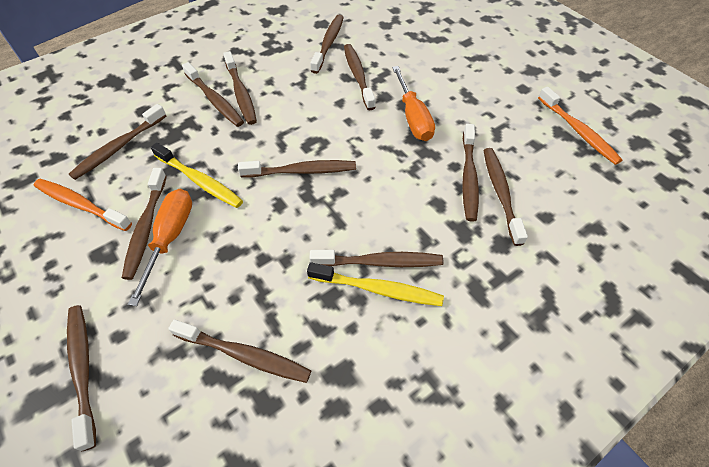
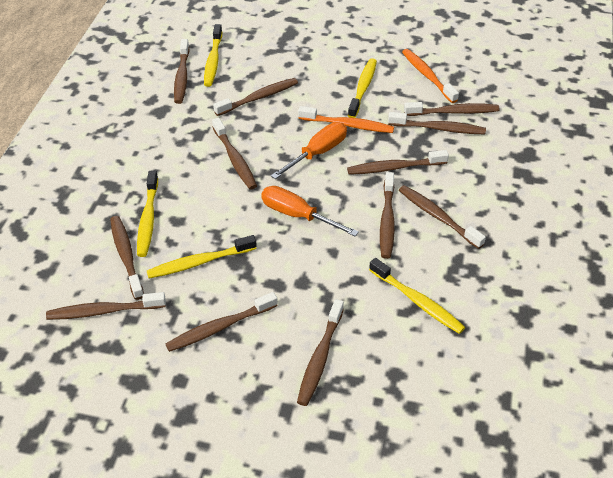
yellow toothbrush: 2 -> 5

